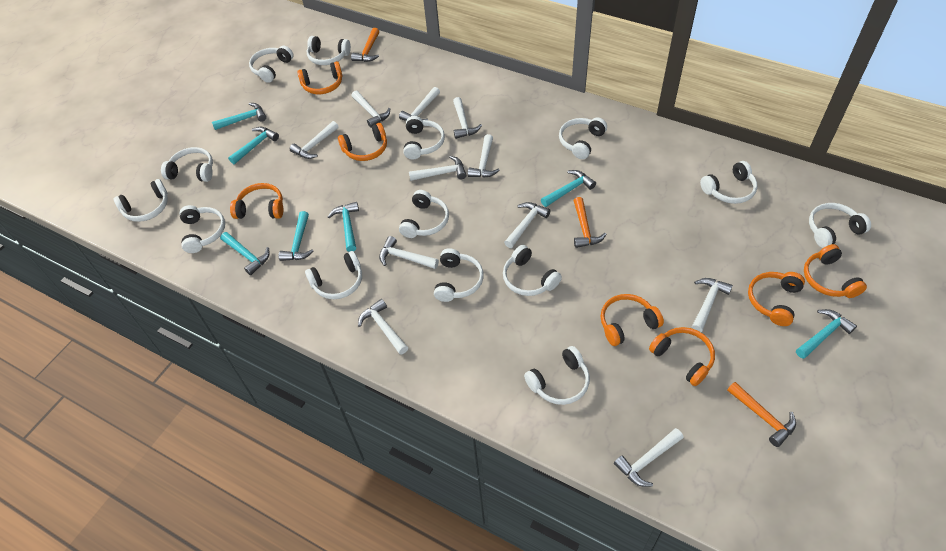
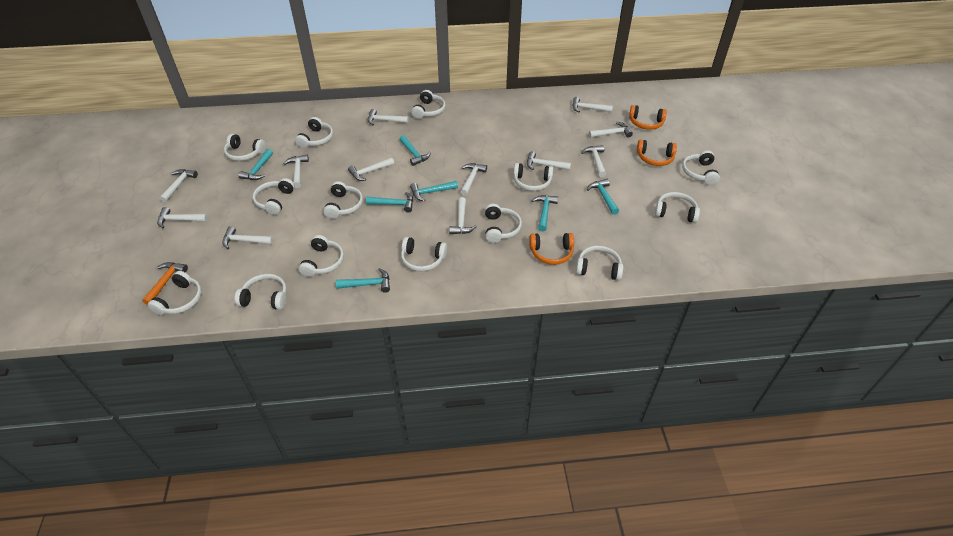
orange hammer: 3 -> 1
orange headphones: 7 -> 3
white hammer: 11 -> 12

